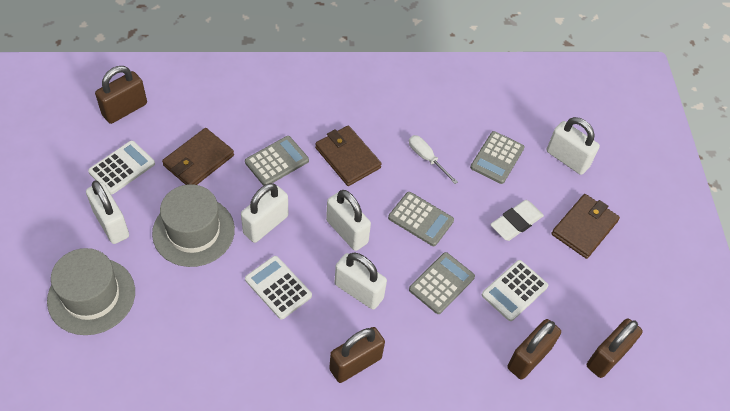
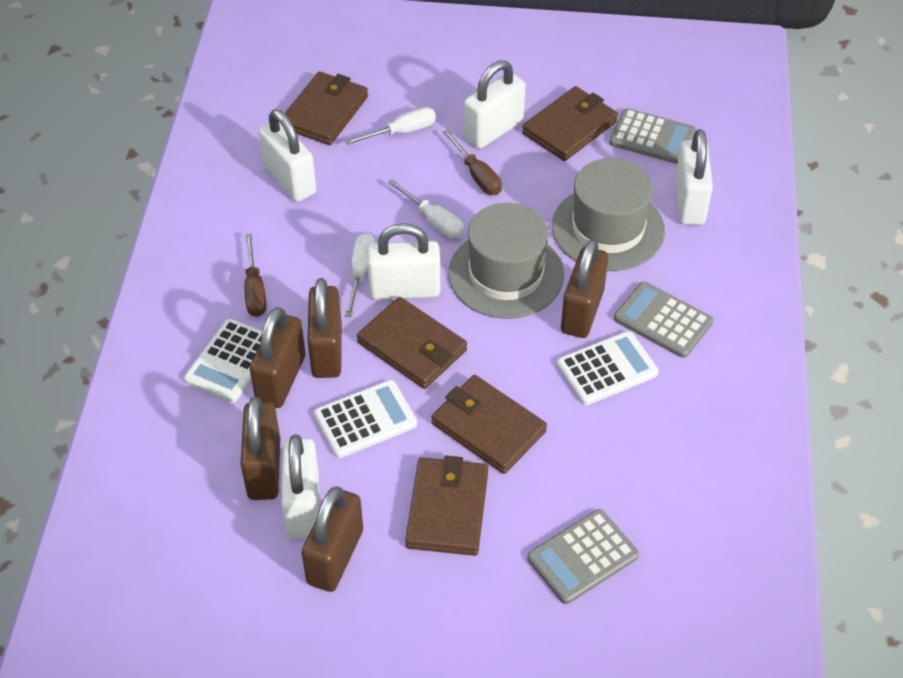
brown padlock: 4 -> 5
brown screwdriver: 0 -> 2
brown wallet: 3 -> 5
grey calculator: 4 -> 3
white eraser: 1 -> 0
white screwdriver: 1 -> 3

